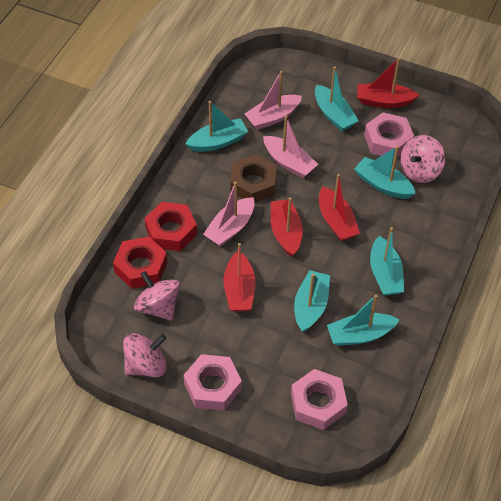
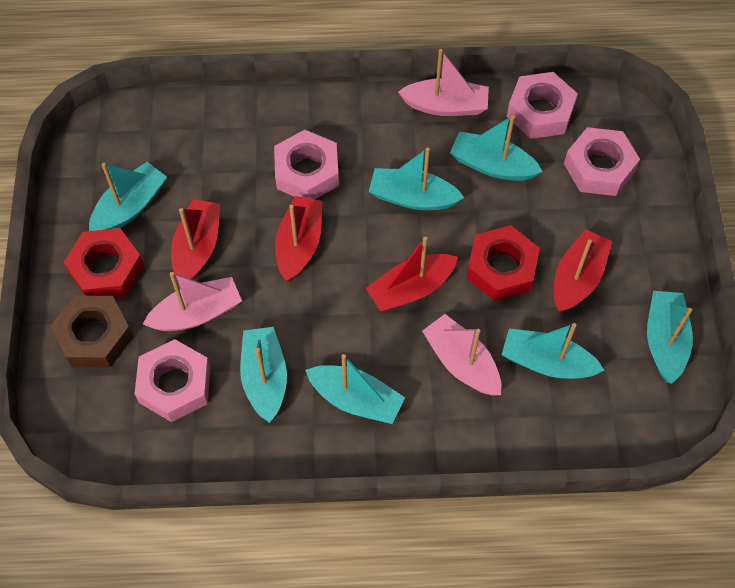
pink nut: 3 -> 4
pink spinning top: 3 -> 0
turquoise boat: 6 -> 7

